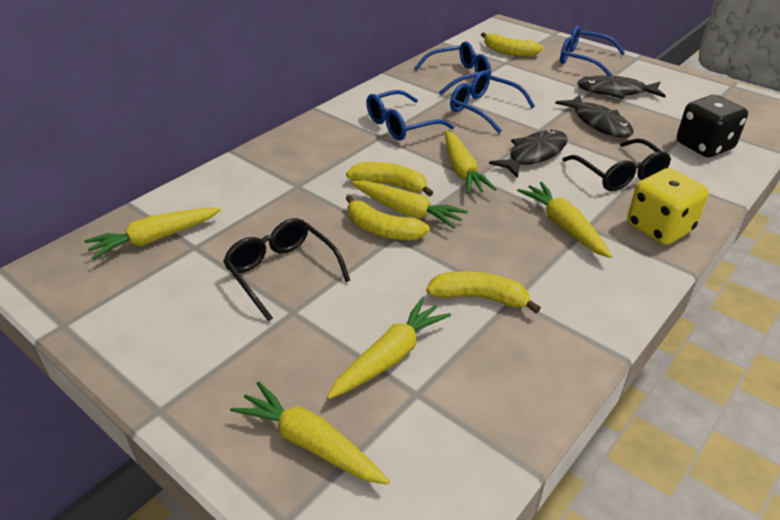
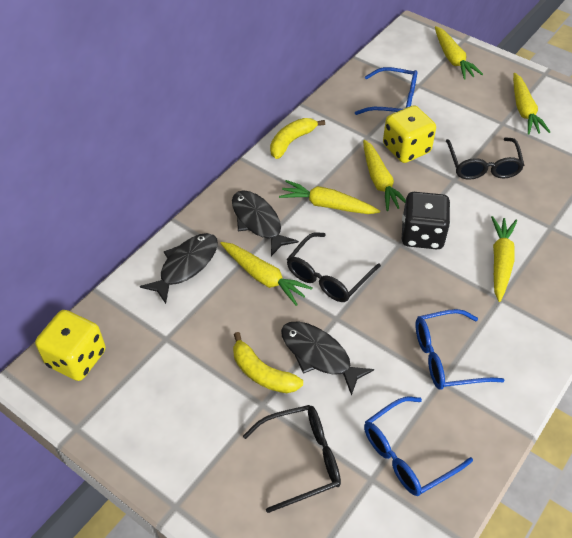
black glasses: 2 -> 3
blue glasses: 4 -> 3
yellow banana: 4 -> 2
yellow dice: 1 -> 2

